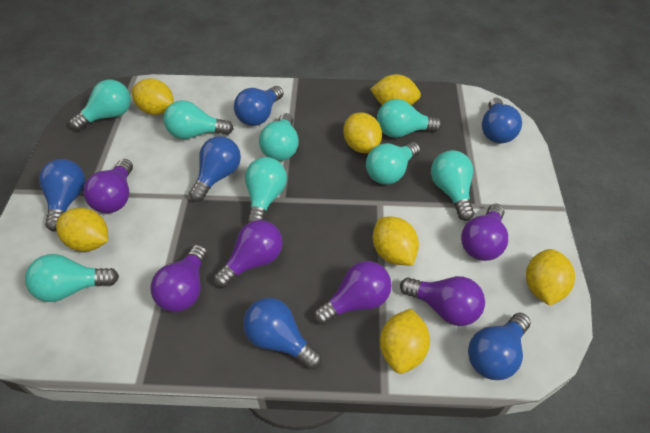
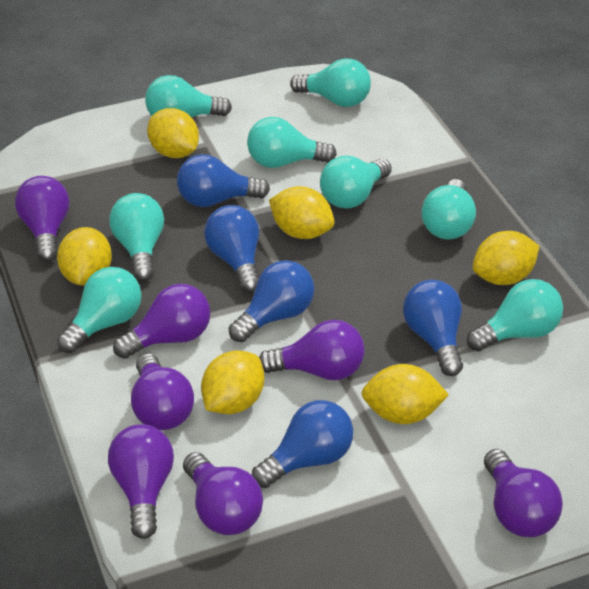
blue light bulb: 6 -> 5
purple light bulb: 6 -> 7
yellow lemon: 7 -> 6

